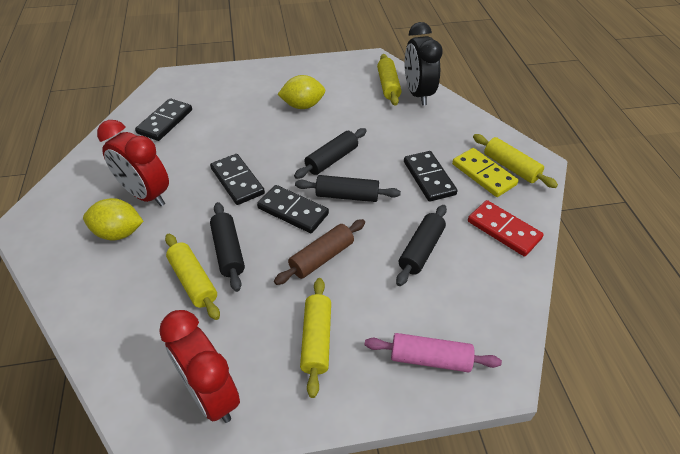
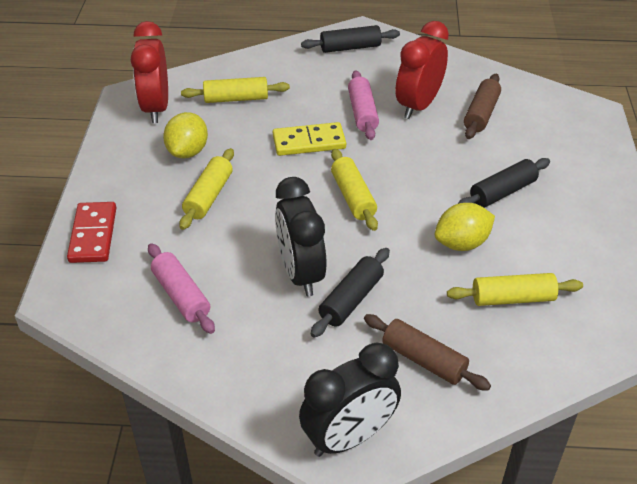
black clock: 1 -> 2
black domino: 4 -> 0
black rolling pin: 4 -> 3
brown rolling pin: 1 -> 2
pink rolling pin: 1 -> 2

